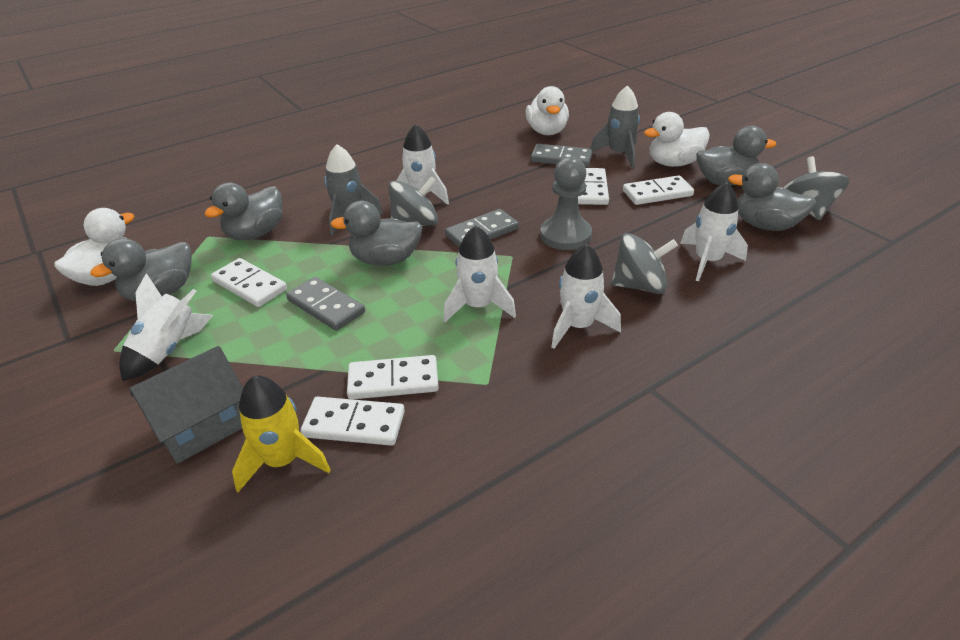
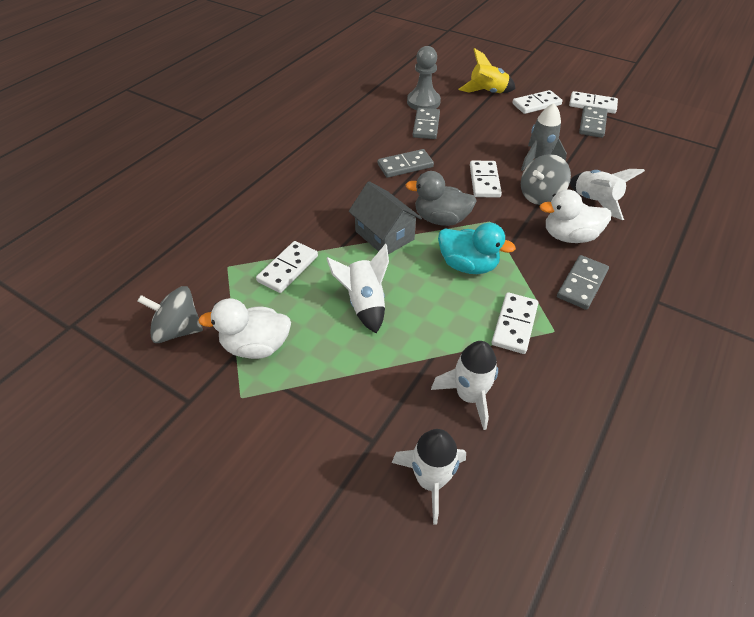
grey domino: 3 -> 4
grey duck: 5 -> 1
grey rocket: 2 -> 1
grey spinning top: 3 -> 2
turquoise duck: 0 -> 1
white duck: 3 -> 2
white rocket: 5 -> 4

